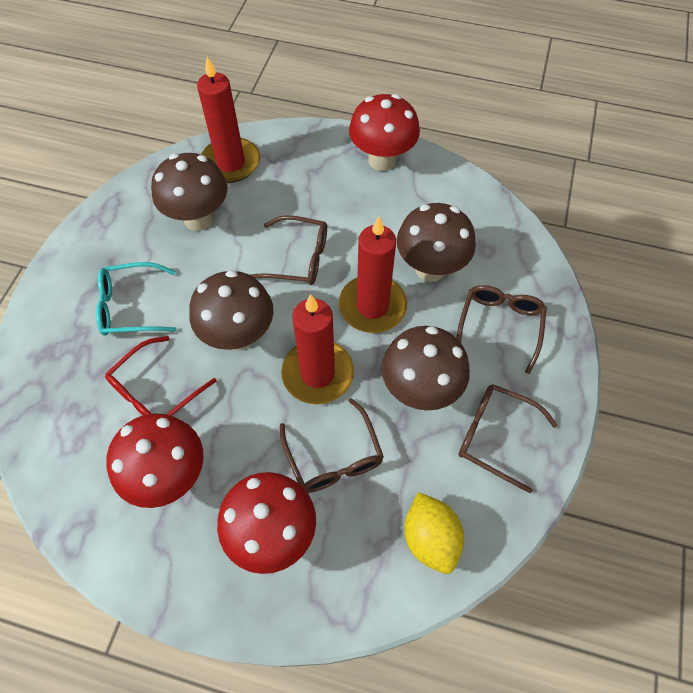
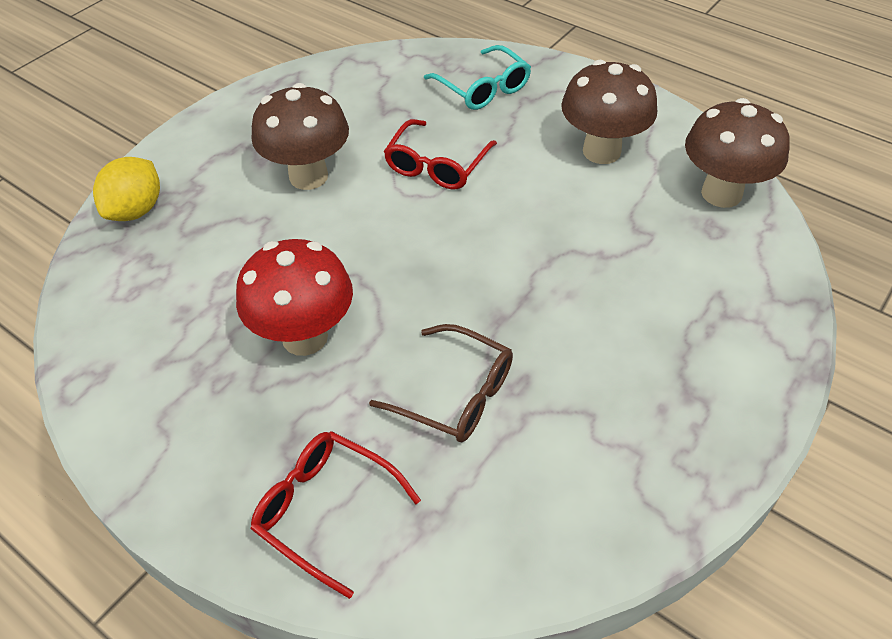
brown glasses: 4 -> 1
brown mushroom: 4 -> 3
red candle: 3 -> 0
red glasses: 1 -> 2
red mushroom: 3 -> 1

